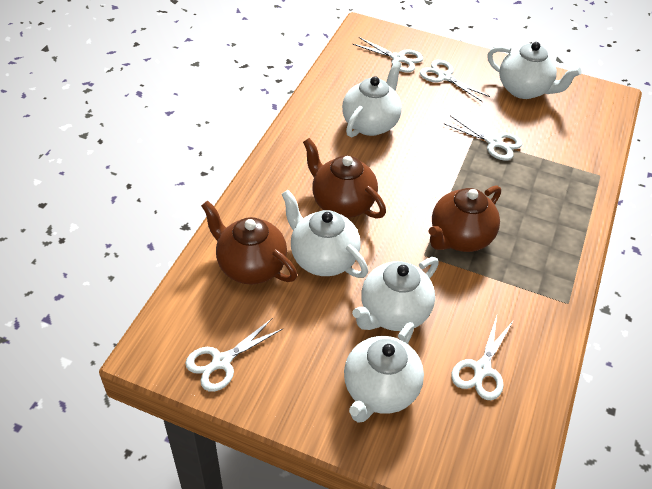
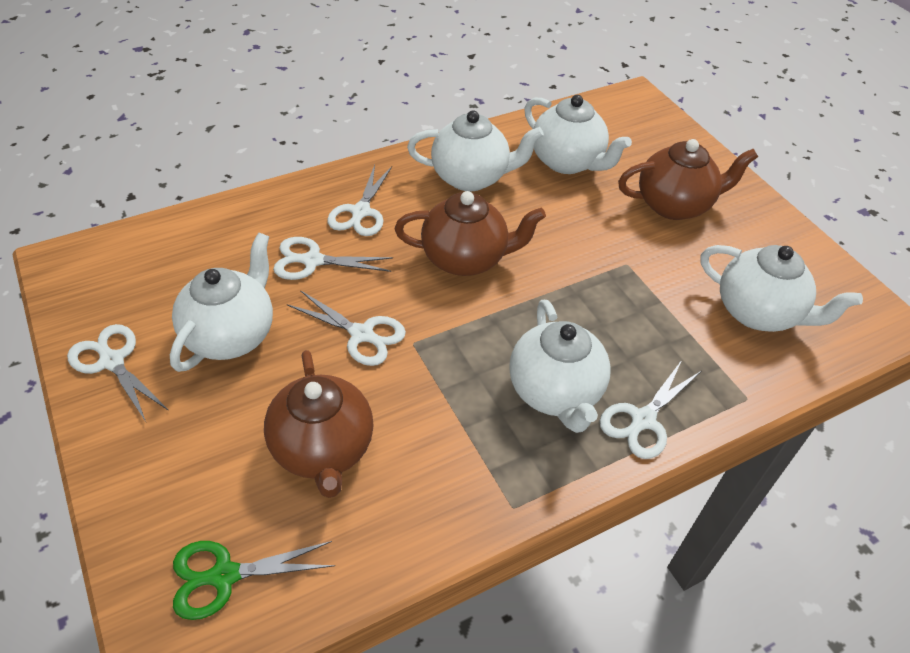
green scissors: 0 -> 1

